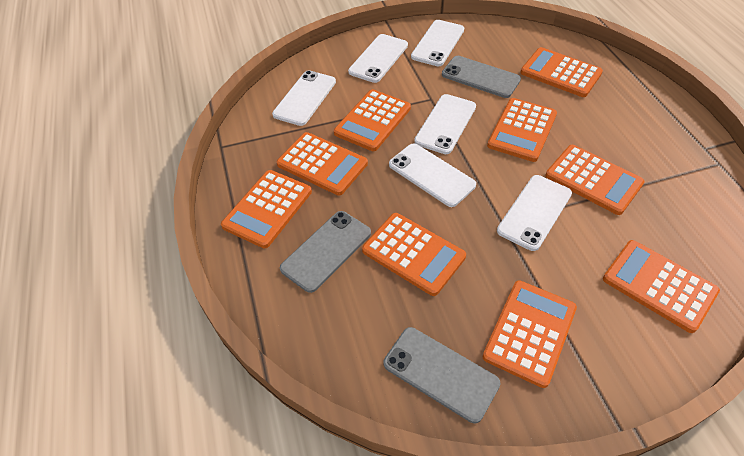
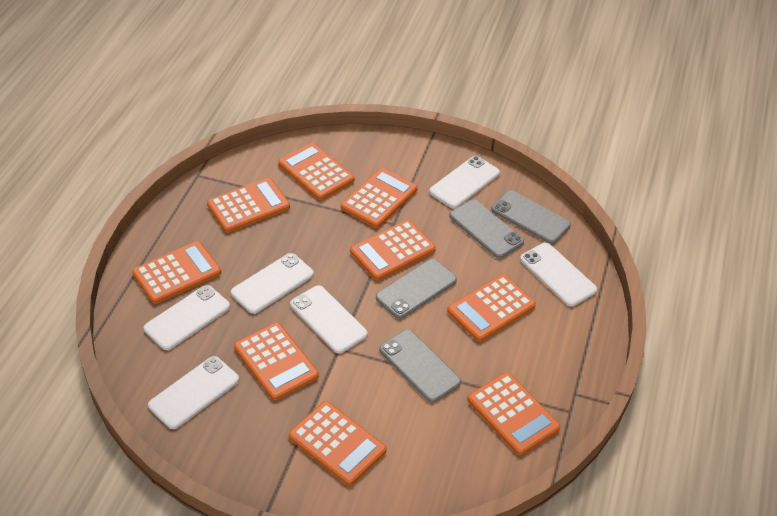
grey phone: 3 -> 4

